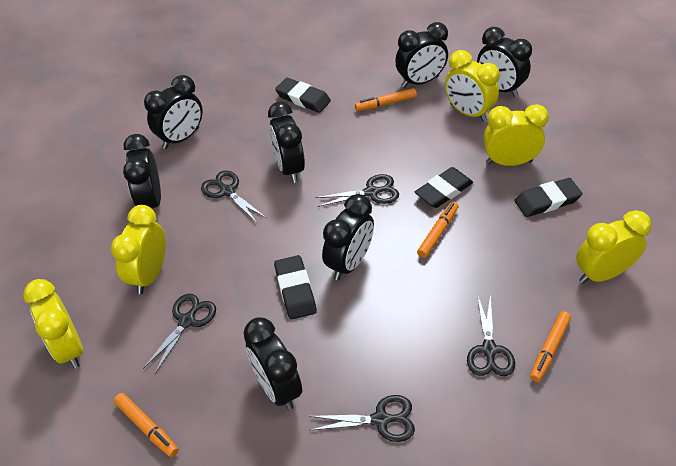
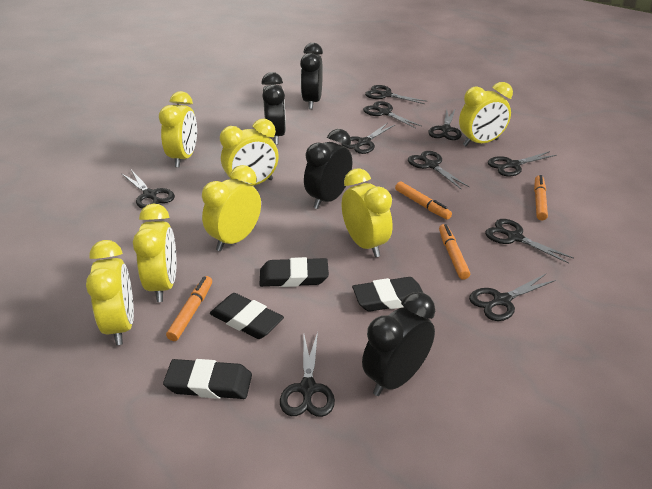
black clock: 7 -> 4
black scissors: 5 -> 10
yellow clock: 5 -> 7

